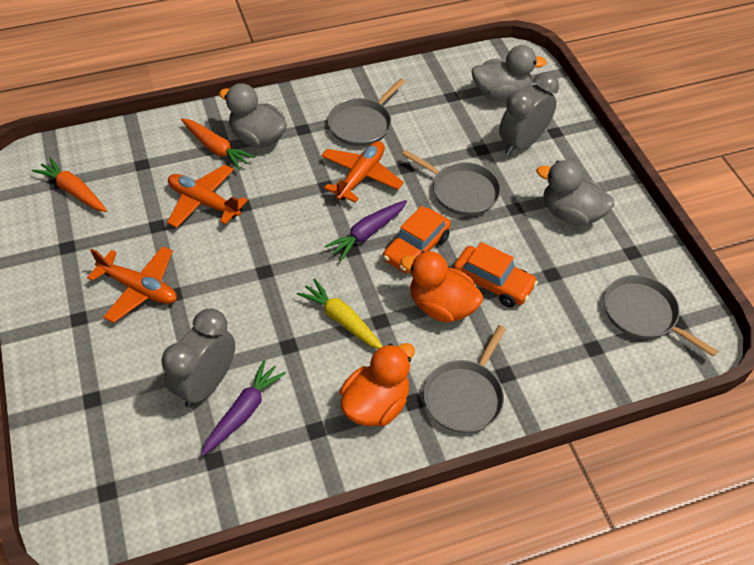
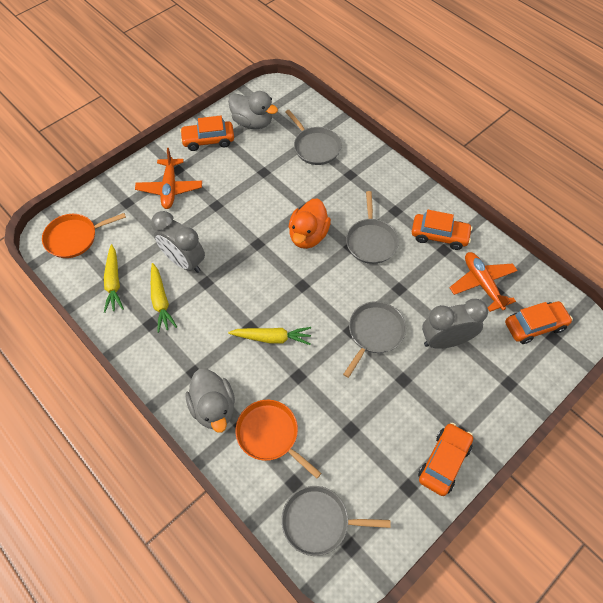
grey duck: 3 -> 2
orange car: 2 -> 4
orange carrot: 2 -> 0
orange duck: 2 -> 1
orange pan: 0 -> 2
orange plane: 3 -> 2
purple carrot: 2 -> 0
yellow carrot: 1 -> 3

